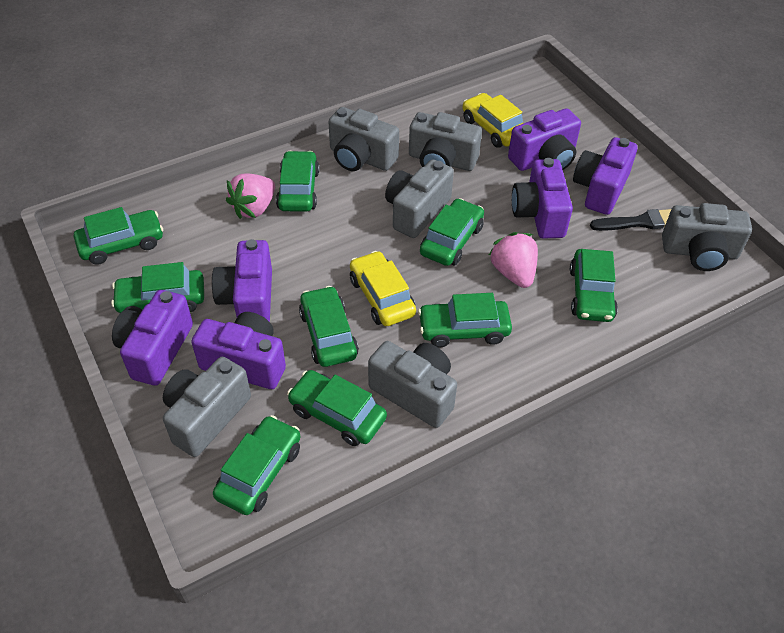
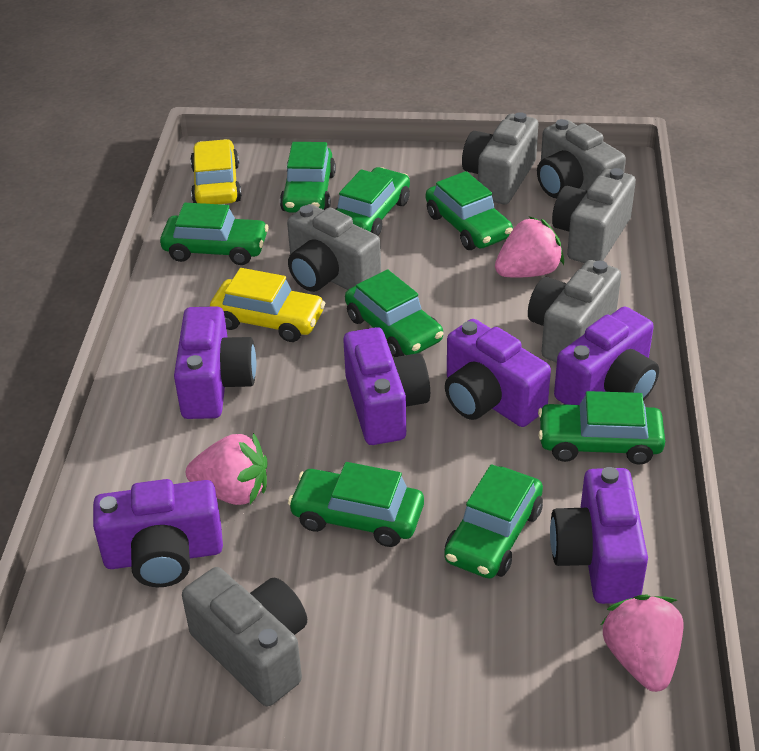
black brush: 1 -> 0
green car: 9 -> 8
pink strawberry: 2 -> 3

